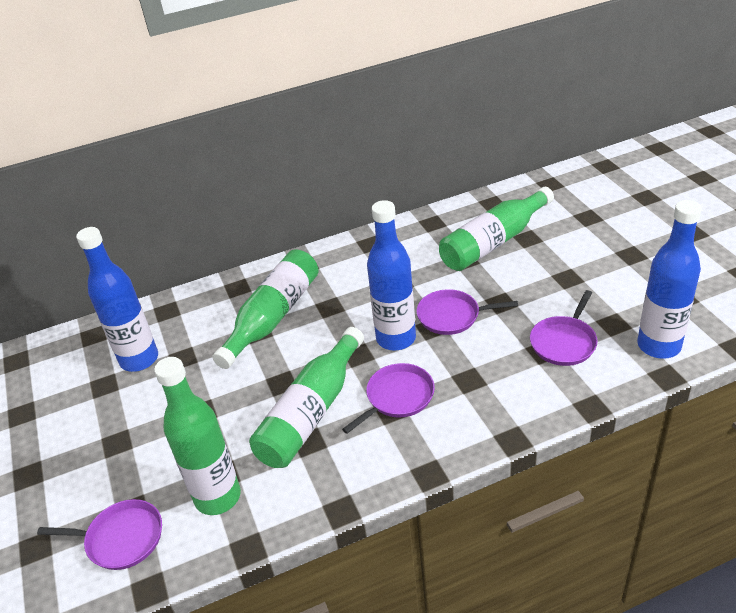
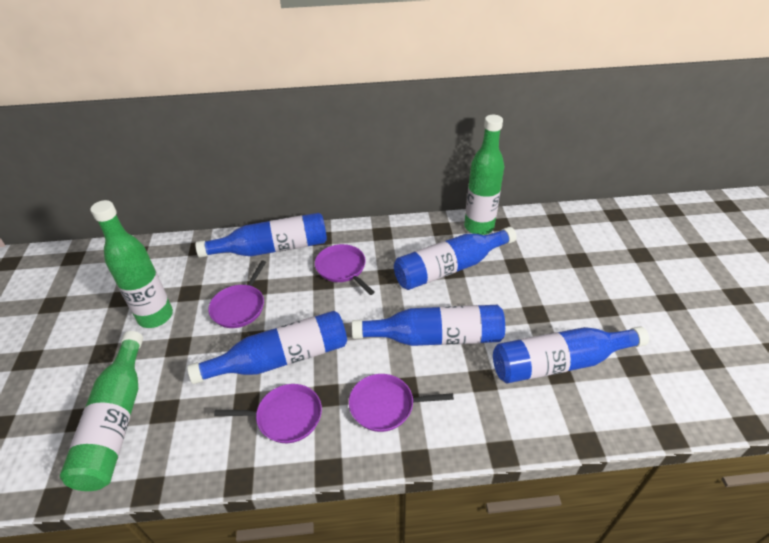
blue bottle: 3 -> 5
green bottle: 4 -> 3

